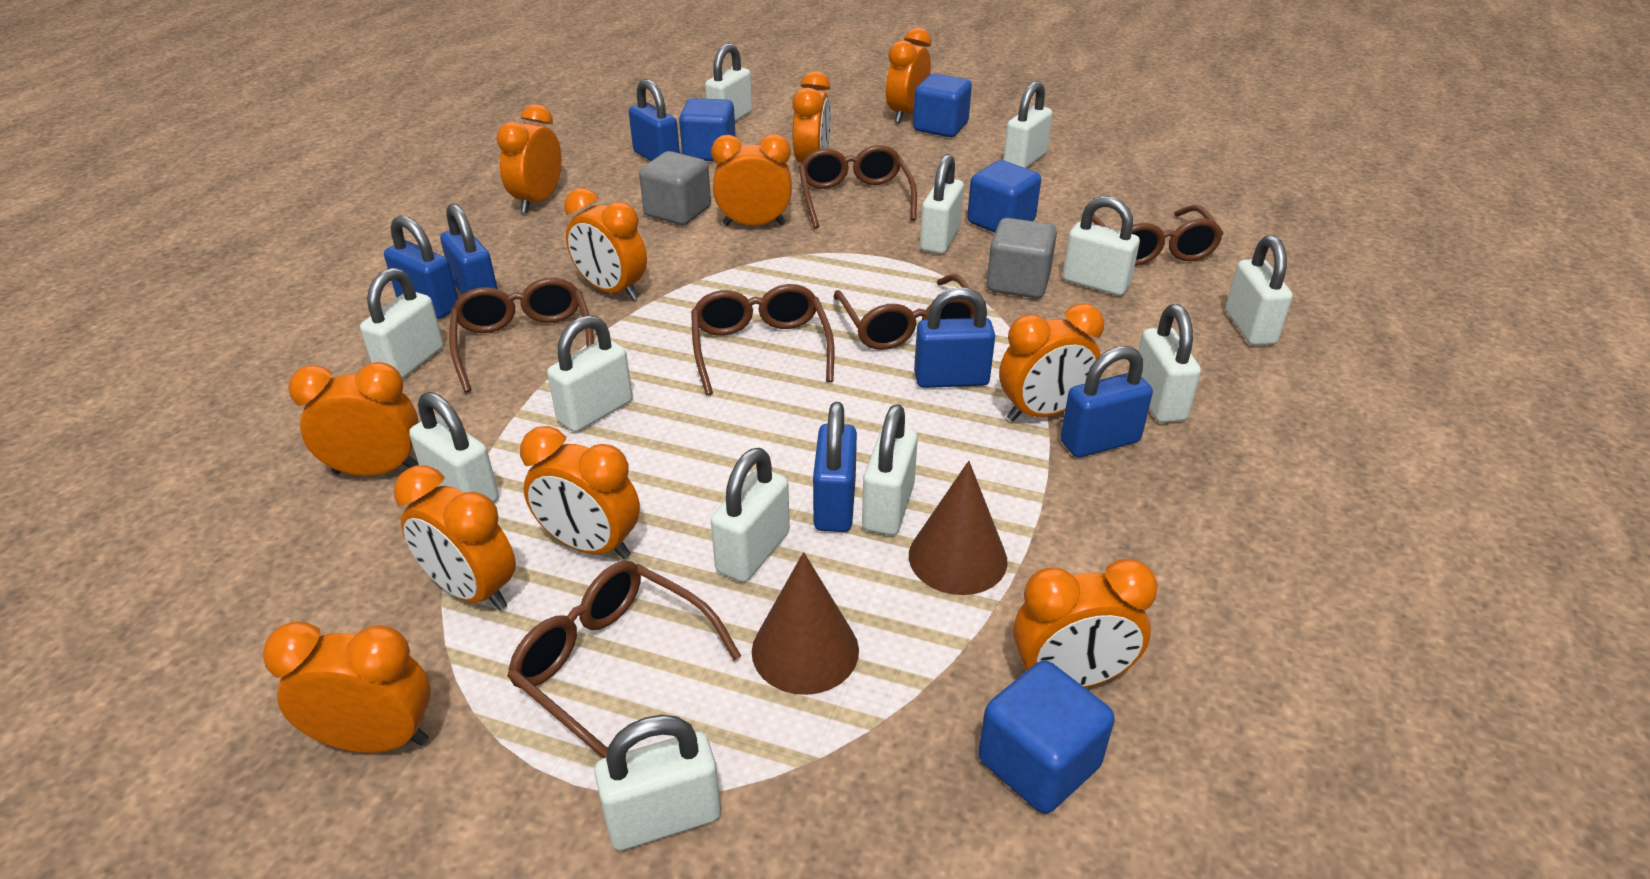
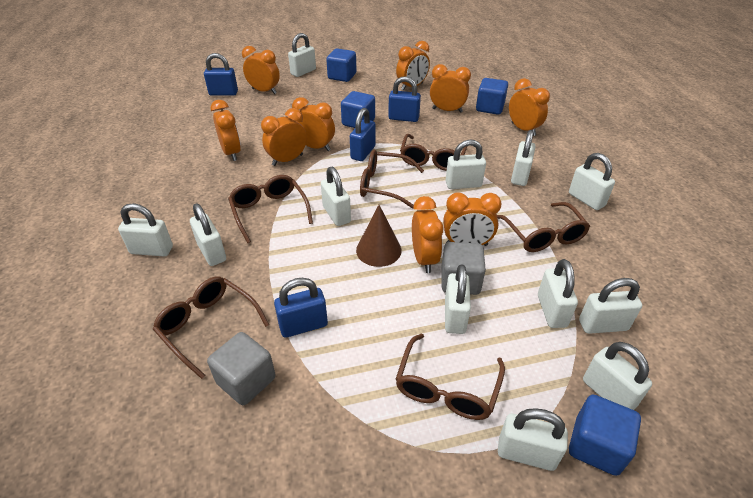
blue padlock: 6 -> 4
brown cone: 2 -> 1
orange clock: 11 -> 9

